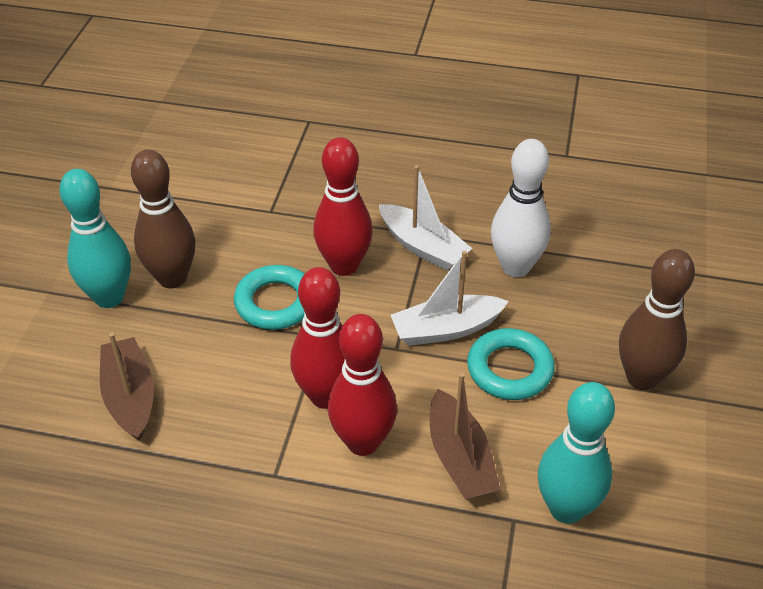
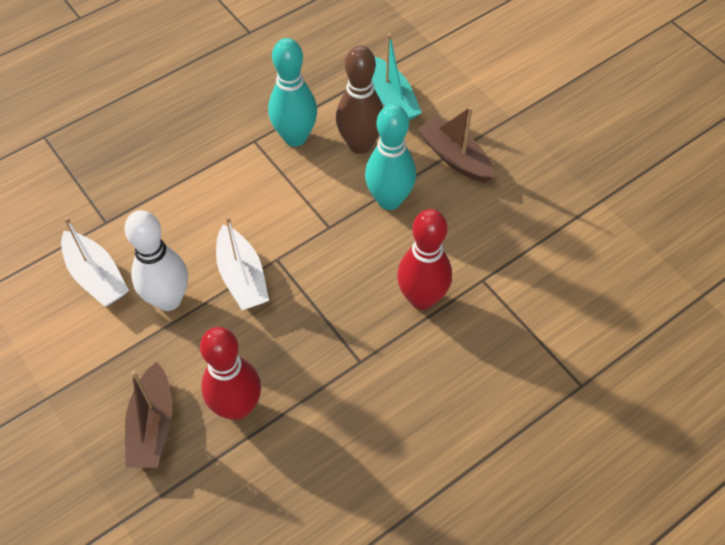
brown bowling pin: 2 -> 1
red bowling pin: 3 -> 2
turquoise boat: 0 -> 1
turquoise ring: 2 -> 0

